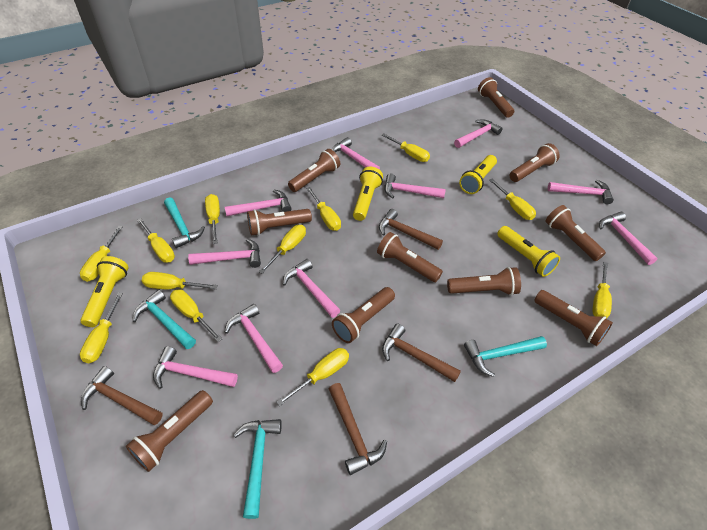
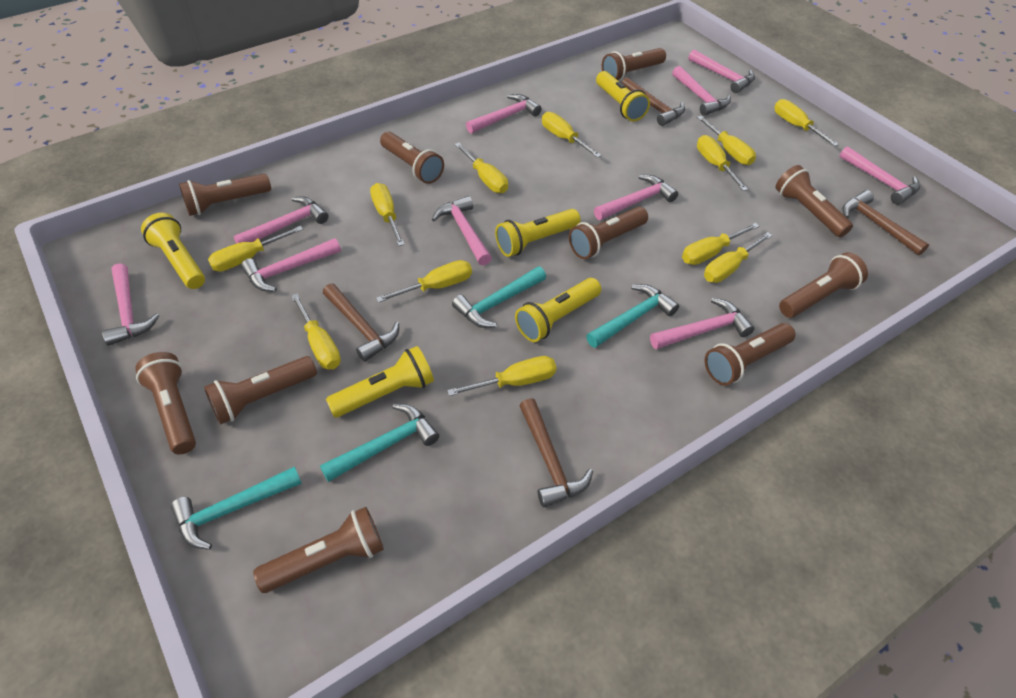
yellow flashlight: 4 -> 5

